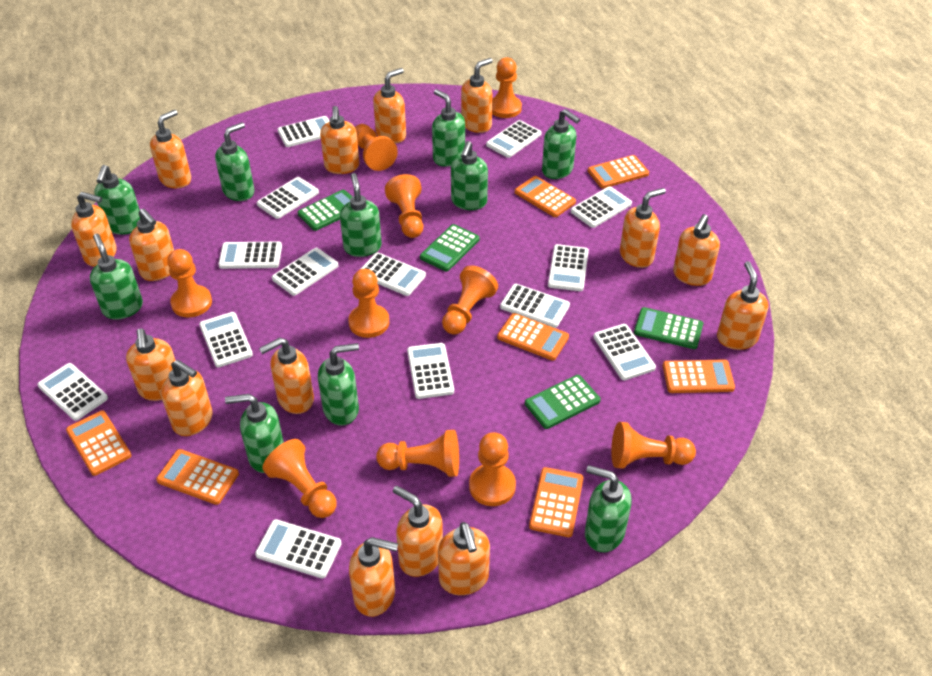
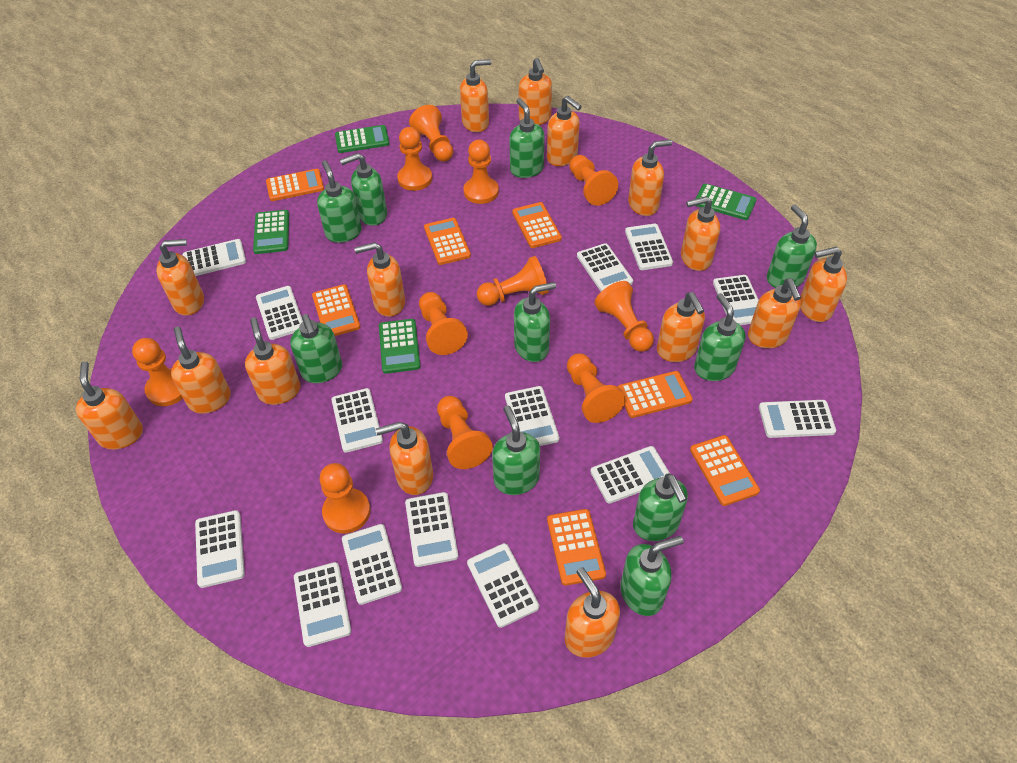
orange pawn: 10 -> 11

